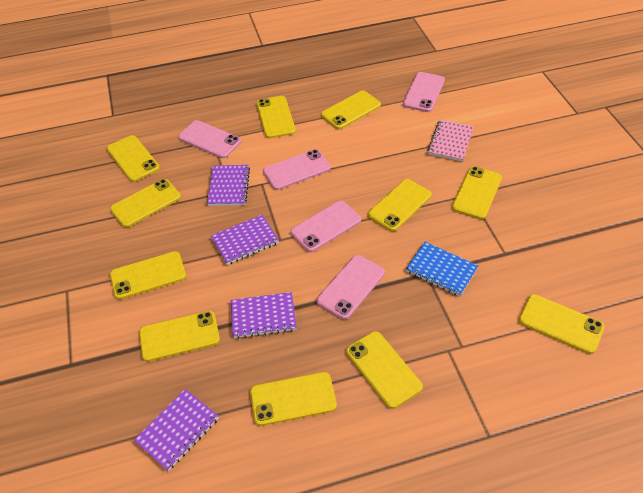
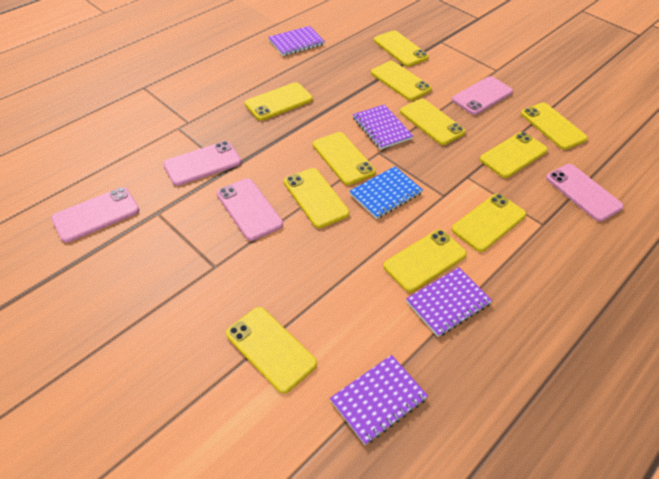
pink notebook: 1 -> 0

